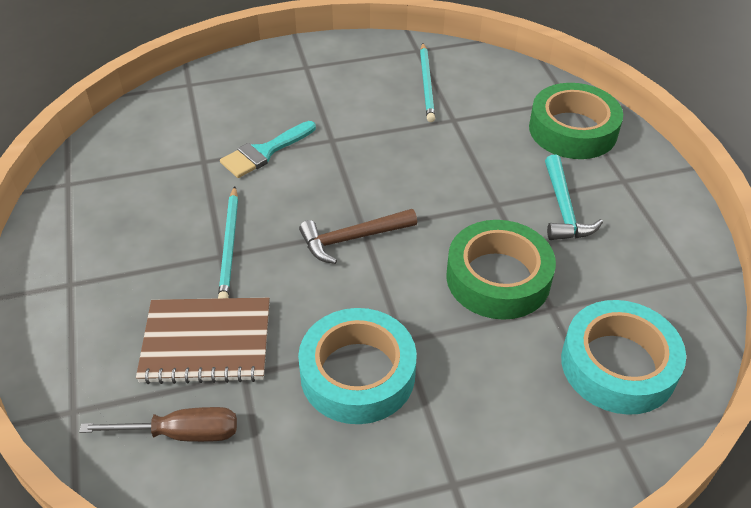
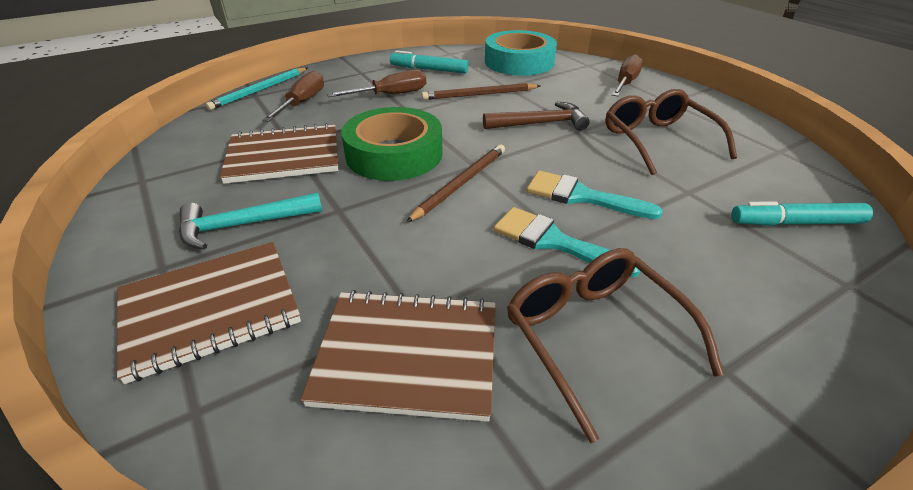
brown glasses: 0 -> 2
brown notebook: 1 -> 3
brown pencil: 0 -> 2
brown screwdriver: 1 -> 3
green tape: 2 -> 1
turquoise brush: 1 -> 2
turquoise marker: 0 -> 2
turquoise pencil: 2 -> 1
turquoise tape: 2 -> 1

